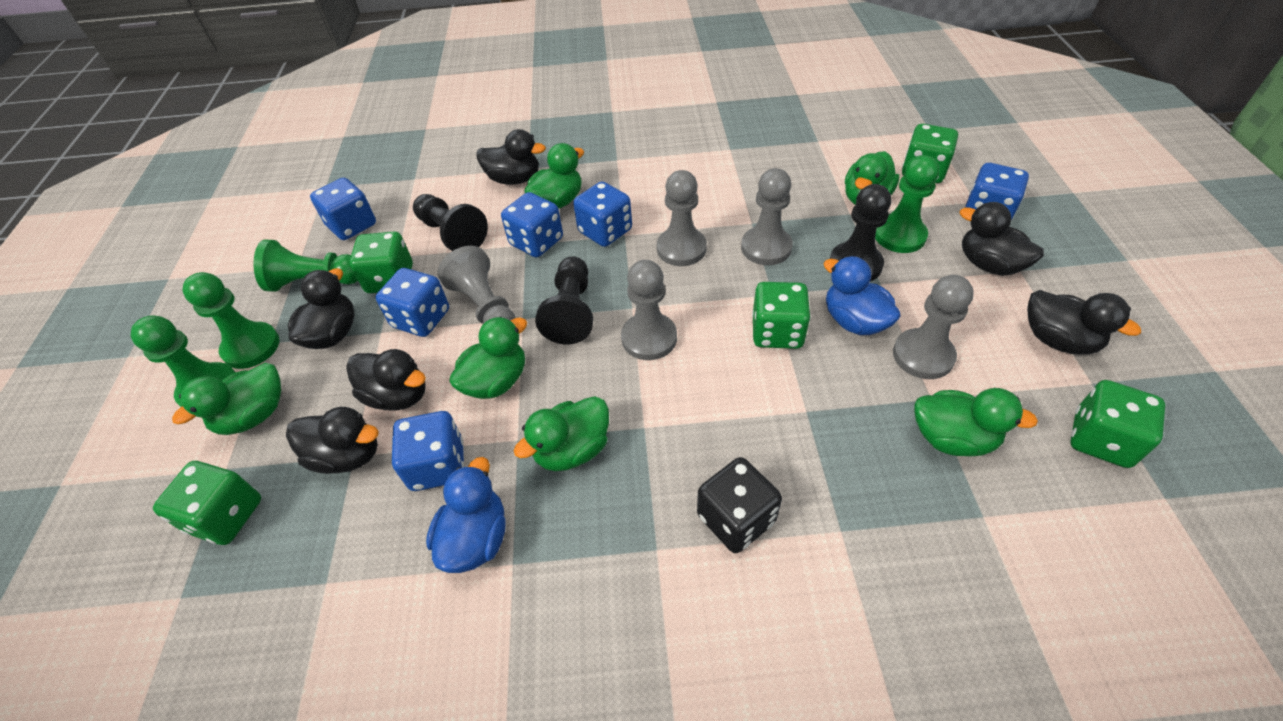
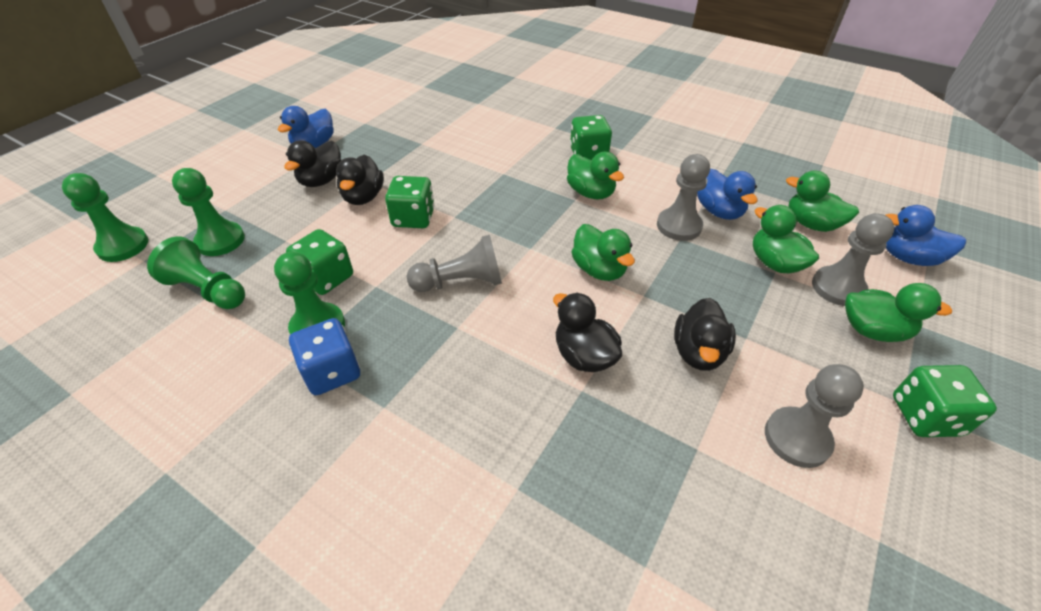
black dice: 1 -> 0
black duck: 6 -> 4
black pawn: 3 -> 0
blue dice: 6 -> 1
blue duck: 2 -> 3
green dice: 5 -> 4
green duck: 6 -> 5
grey pawn: 5 -> 4

